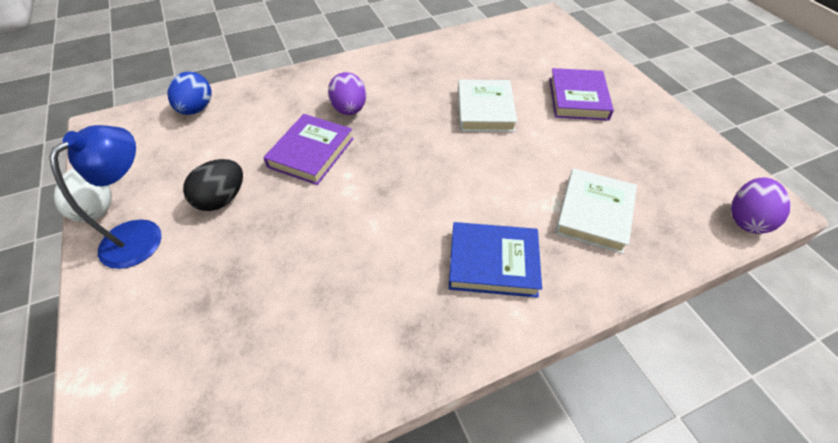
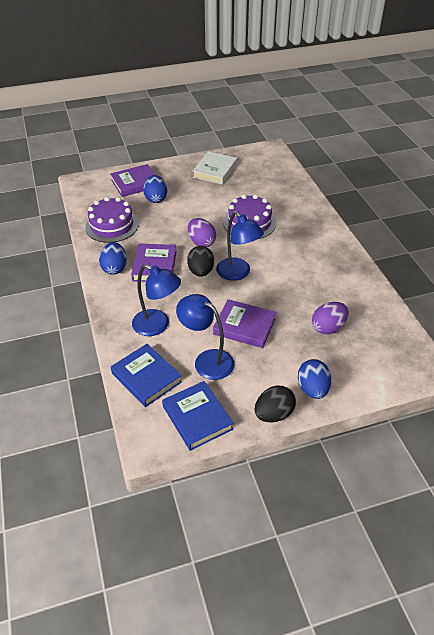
black egg: 1 -> 2
blue book: 1 -> 2
blue egg: 1 -> 3
blue lamp: 1 -> 3
purple book: 2 -> 3
purple cake: 0 -> 2
white book: 2 -> 1
white egg: 1 -> 0

